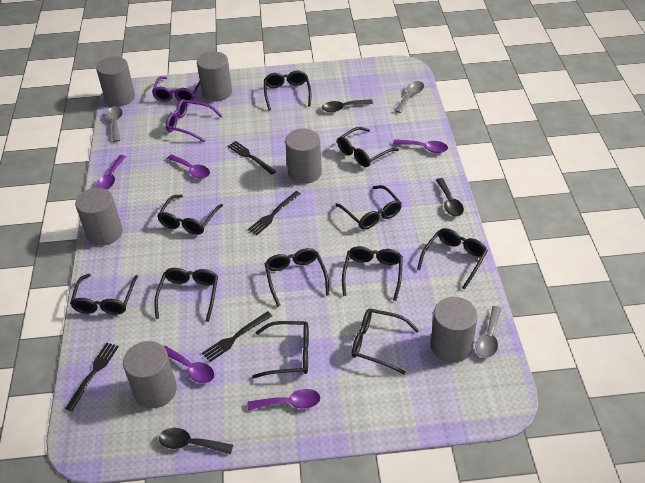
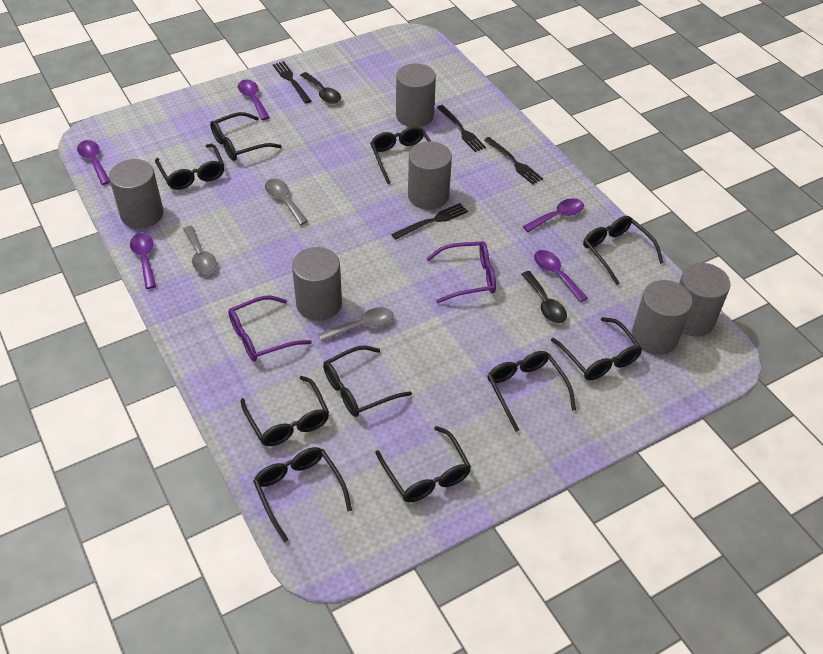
black glasses: 11 -> 10
black spoon: 3 -> 2

